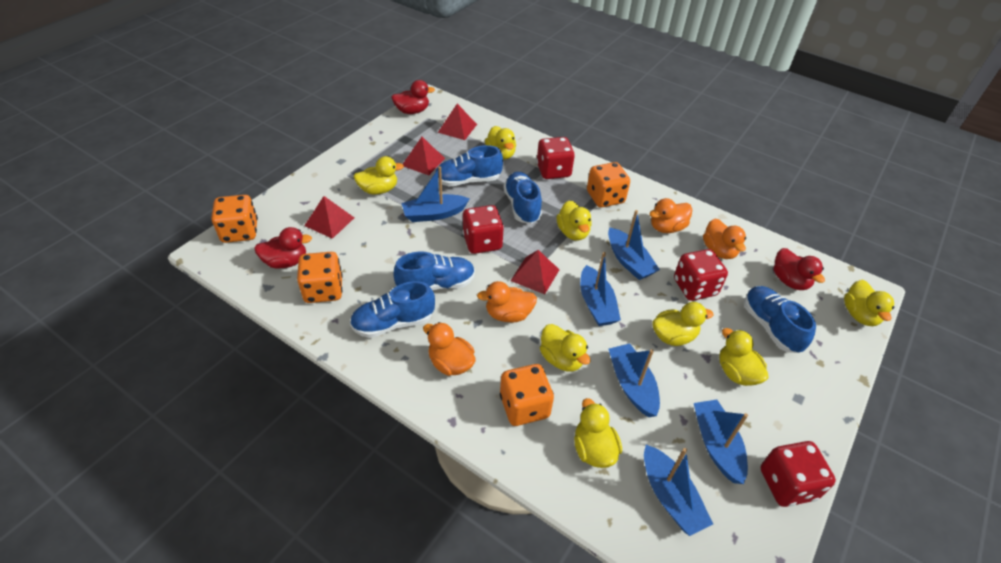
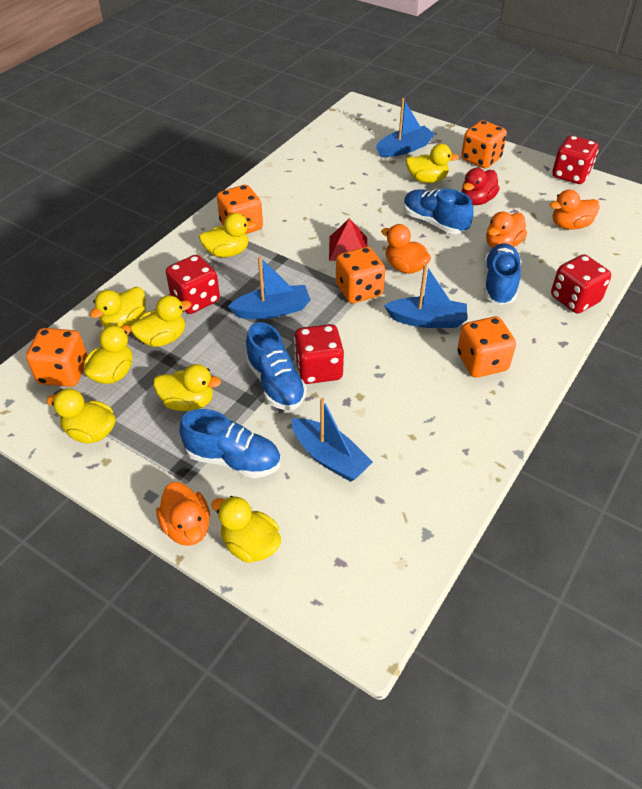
blue boat: 6 -> 4
blue shoe: 5 -> 4
orange dice: 4 -> 5
red duck: 3 -> 1
red pyramid: 4 -> 1

